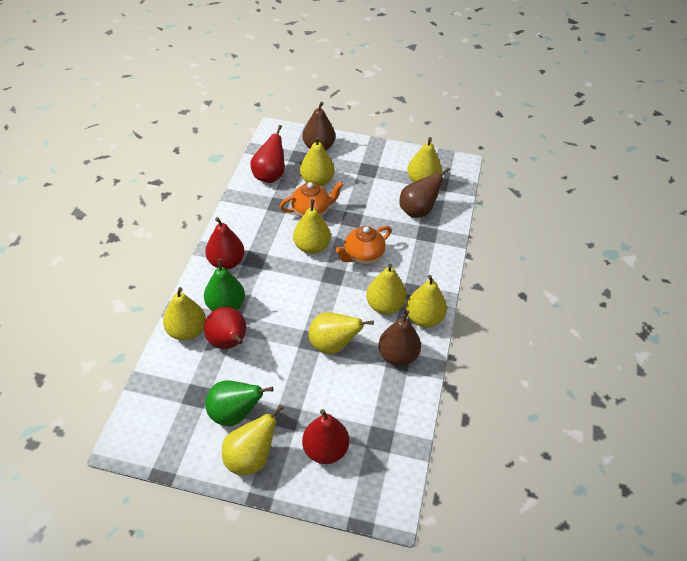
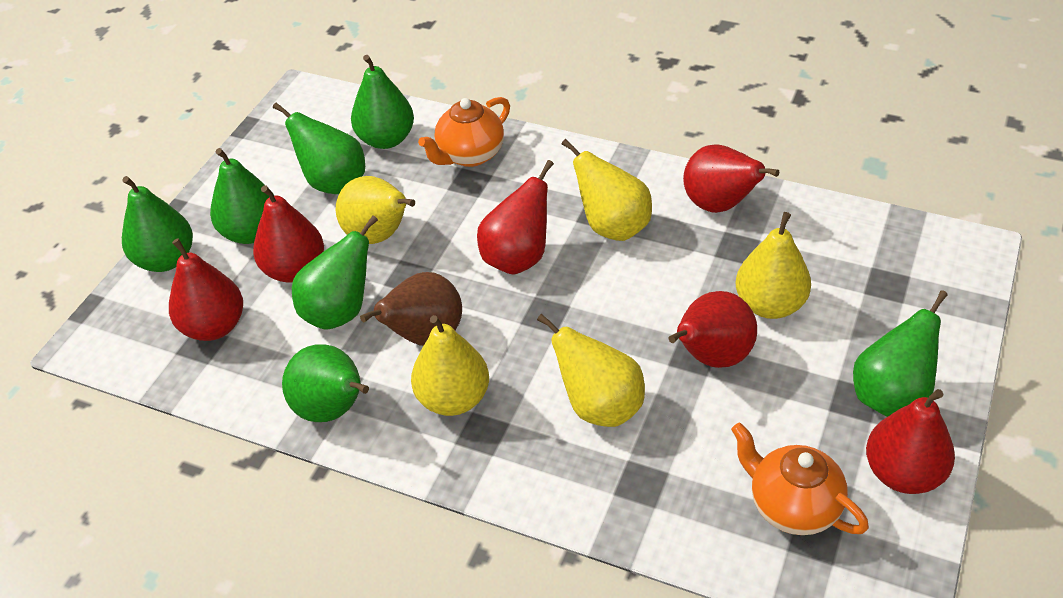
brown pear: 3 -> 1
green pear: 2 -> 7
red pear: 4 -> 6
yellow pear: 8 -> 5

